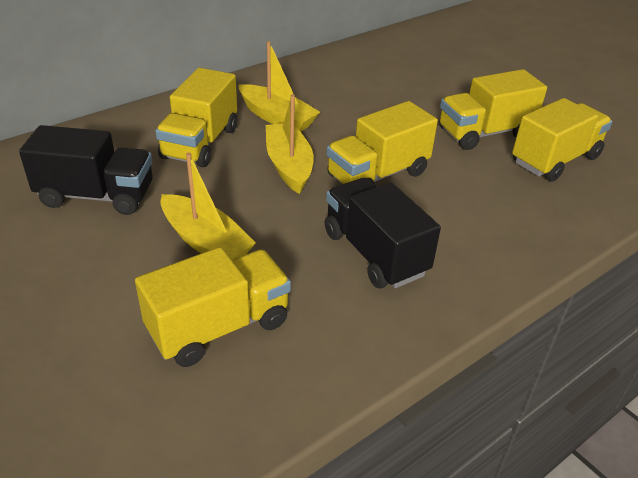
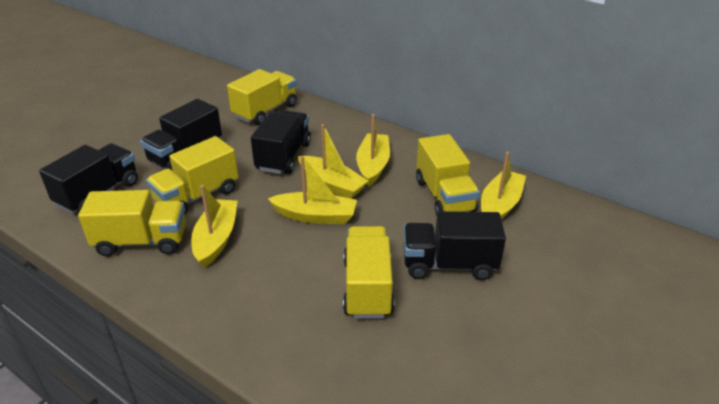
black truck: 2 -> 4
yellow boat: 3 -> 5

